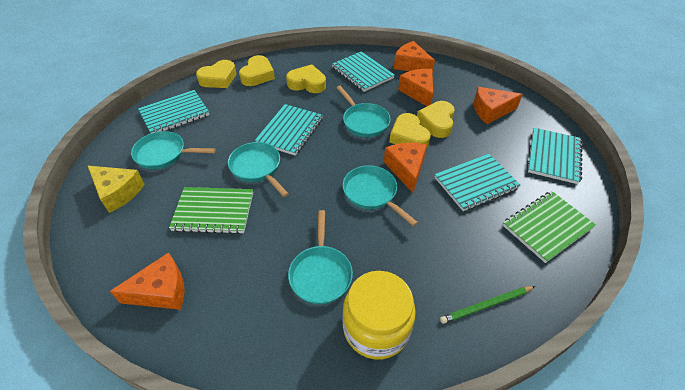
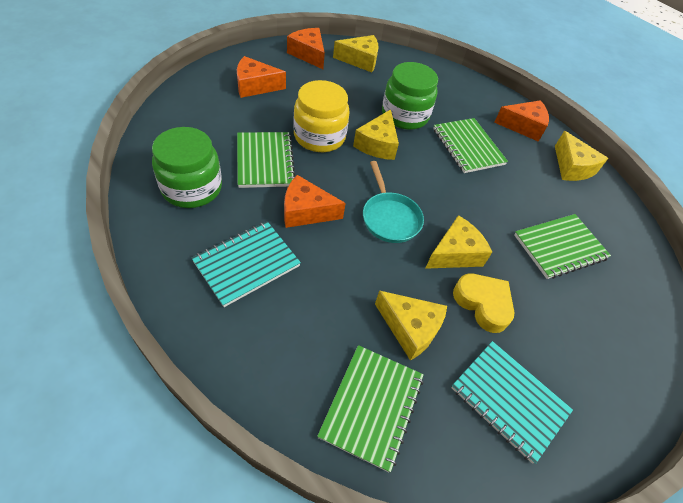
green jar: 0 -> 2
green notebook: 2 -> 4
green pencil: 1 -> 0
orange cheese: 5 -> 4
turquoise notebook: 5 -> 2
turquoise pan: 5 -> 1
yellow cheese: 1 -> 5
yellow heart: 5 -> 1

